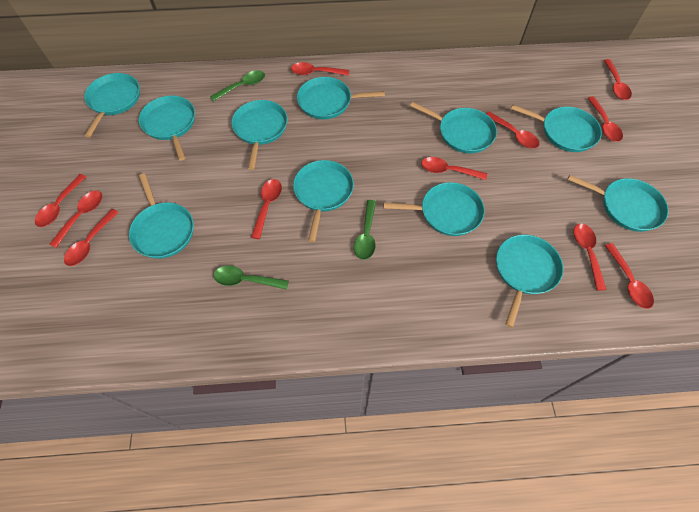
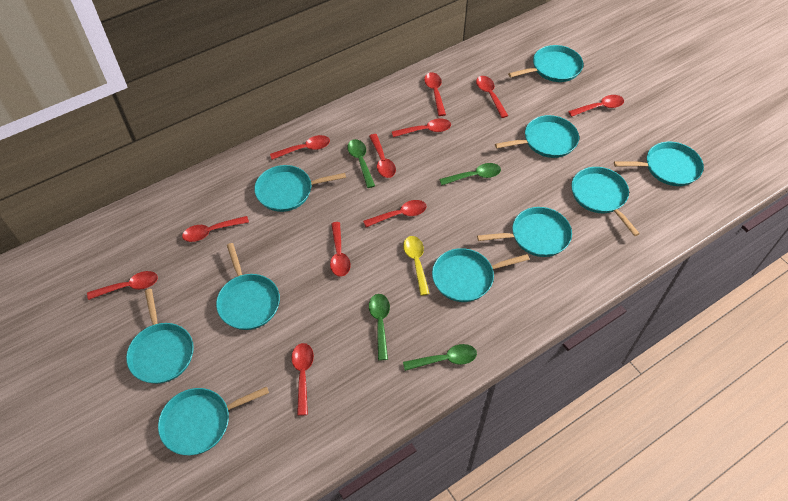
green spoon: 3 -> 4
turquoise pan: 11 -> 10
yellow spoon: 0 -> 1

